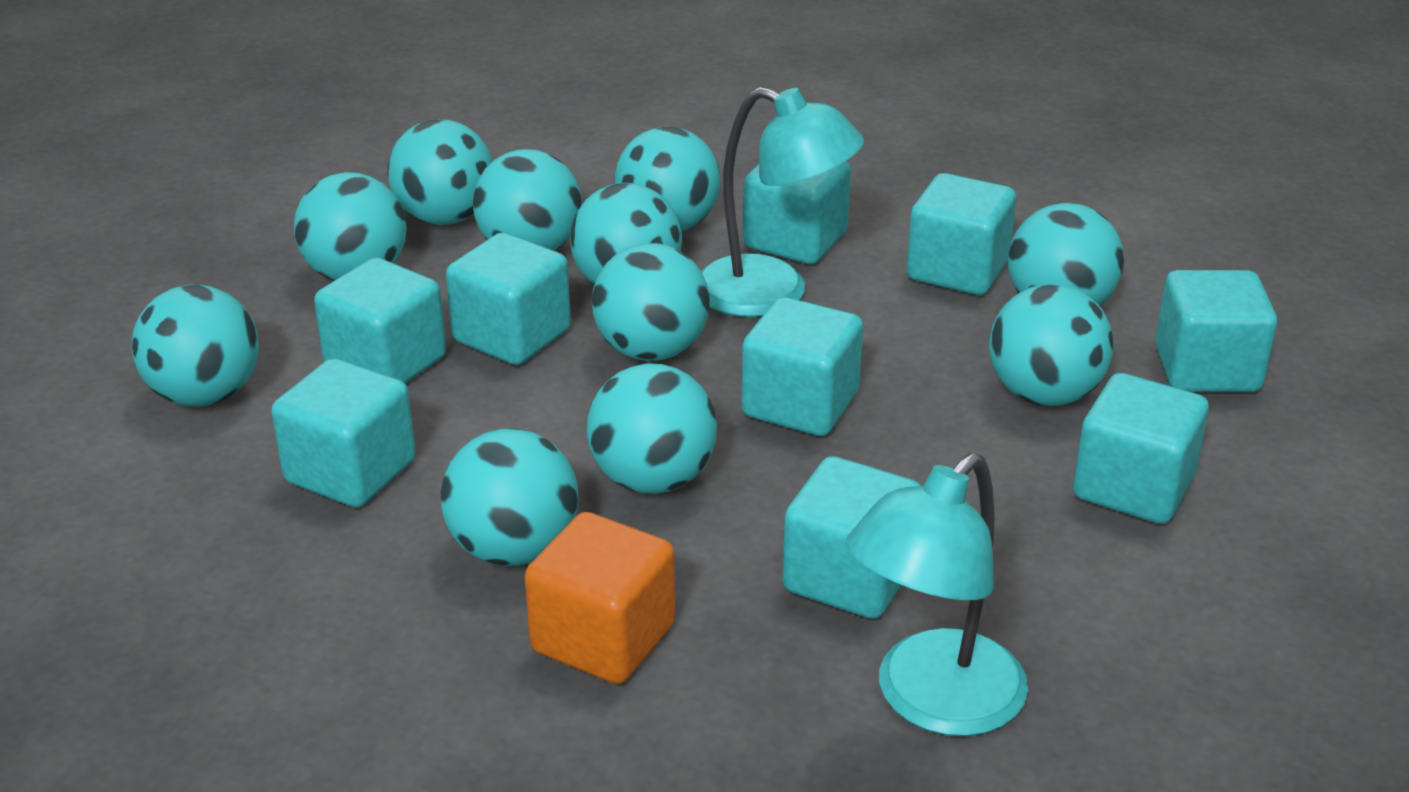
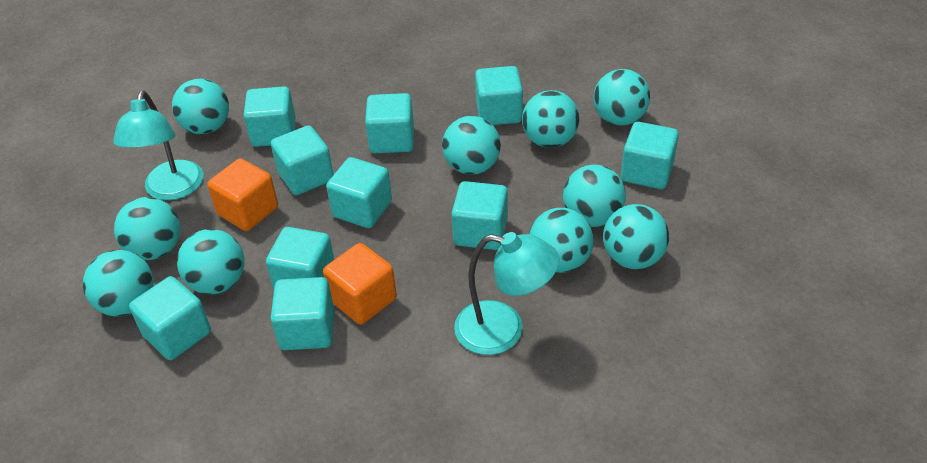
orange cube: 1 -> 2
turquoise ball: 11 -> 10
turquoise cube: 9 -> 10

